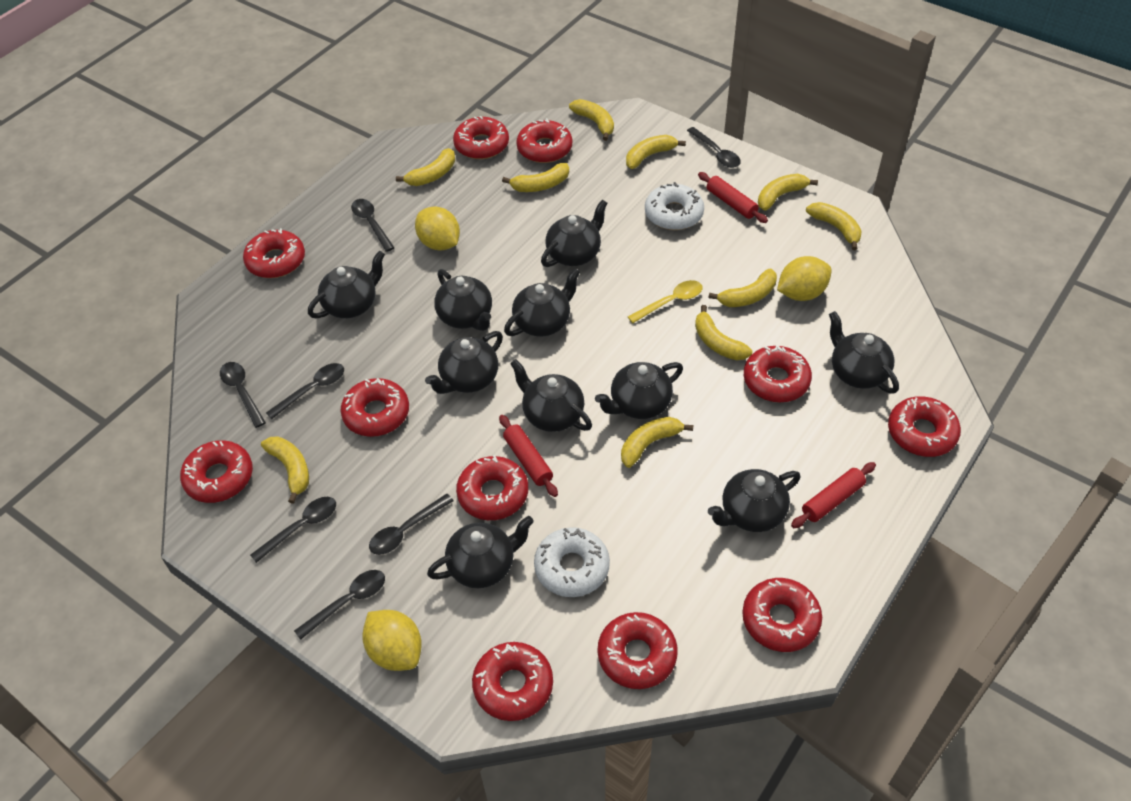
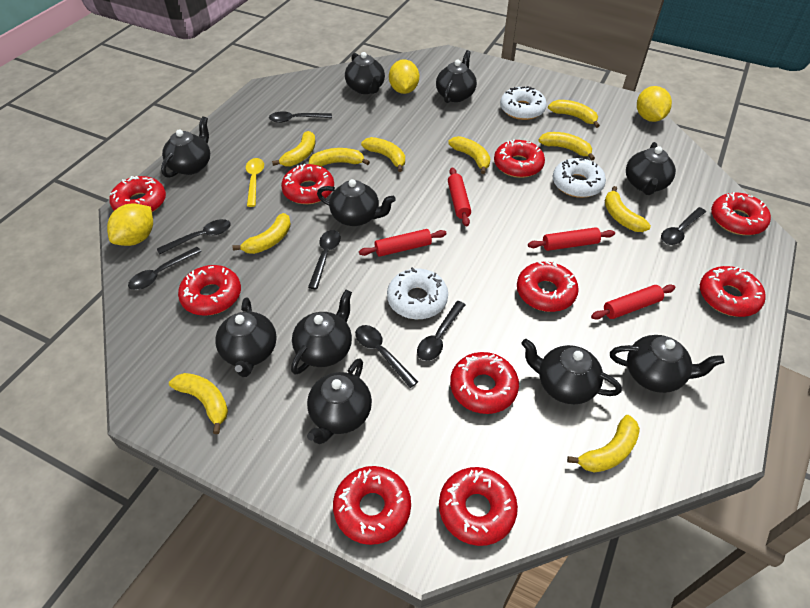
red donut: 11 -> 10
red rolling pin: 3 -> 4
white donut: 2 -> 3

